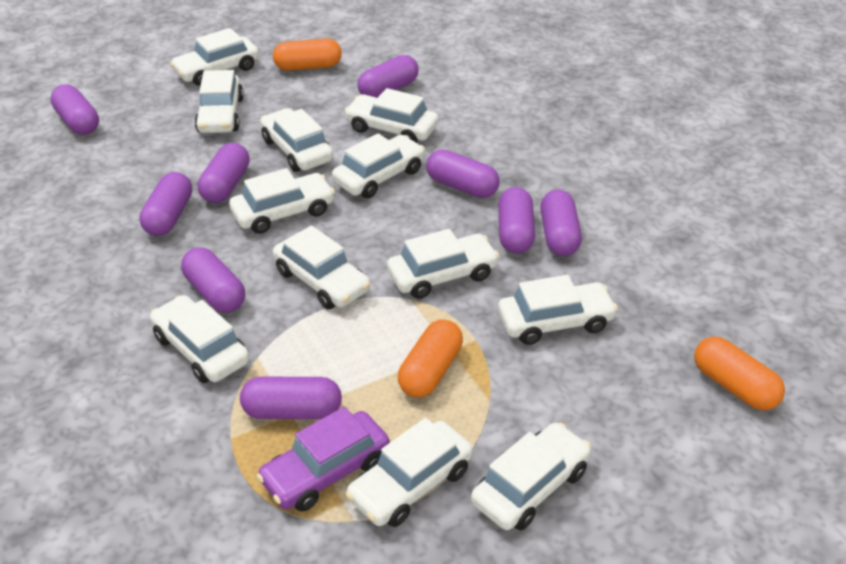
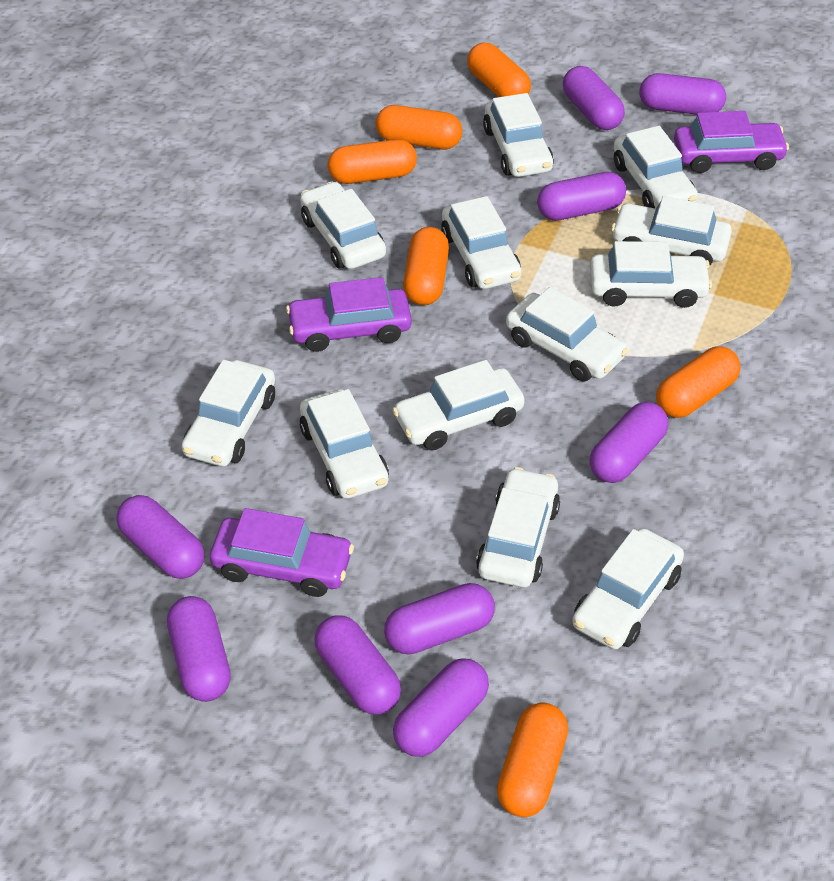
orange capsule: 3 -> 6
purple car: 1 -> 3

